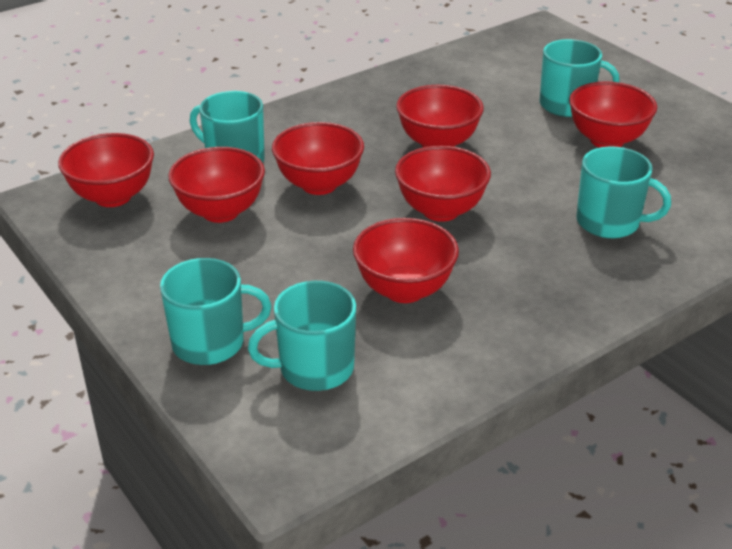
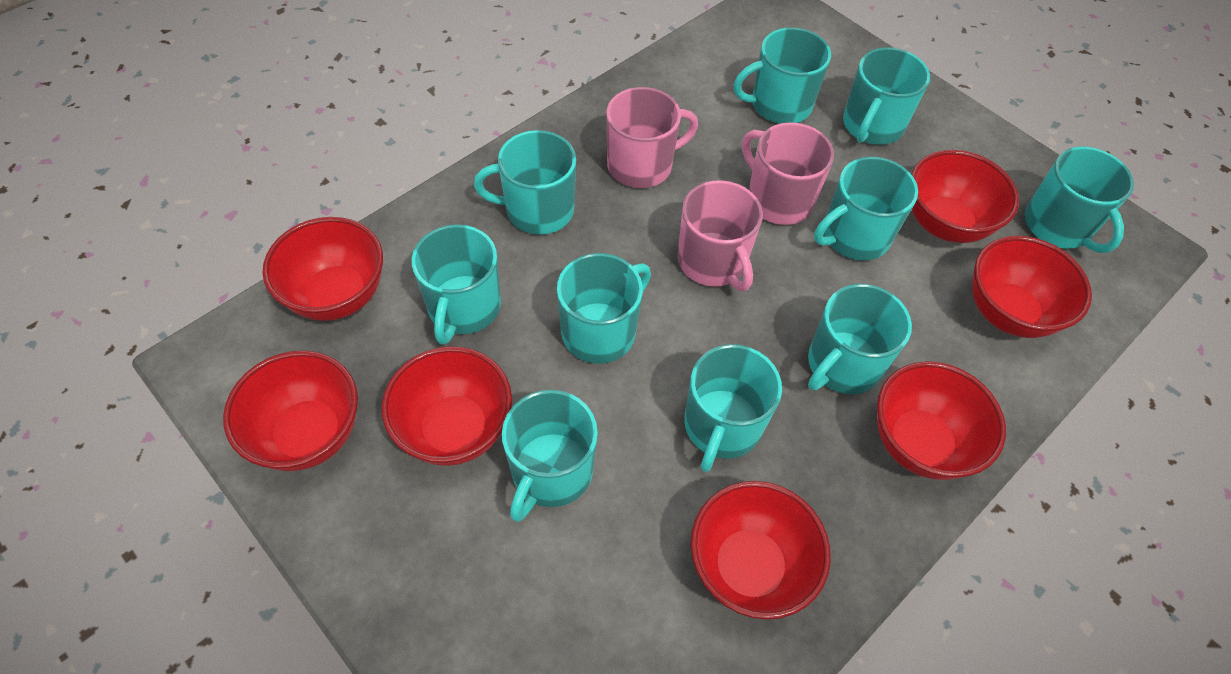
pink mug: 0 -> 3
turquoise mug: 5 -> 10

